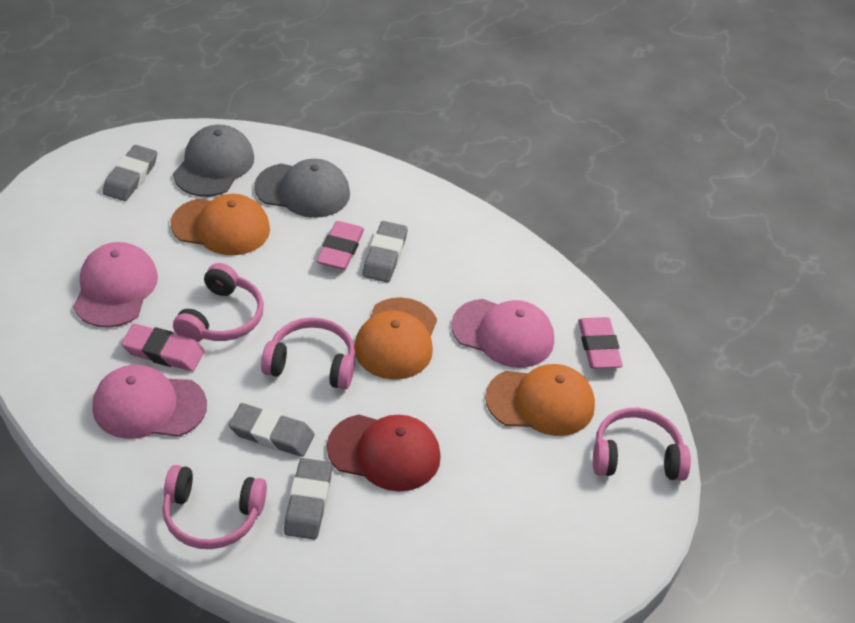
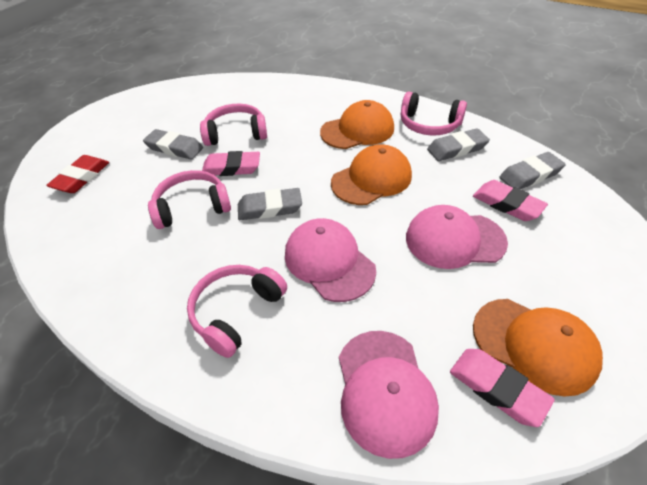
grey cap: 2 -> 0
red cap: 1 -> 0
red eraser: 0 -> 1

